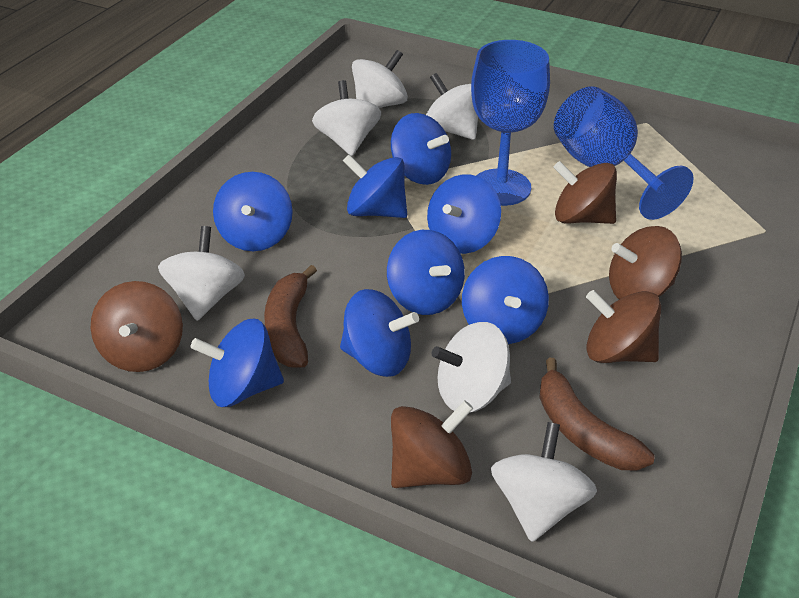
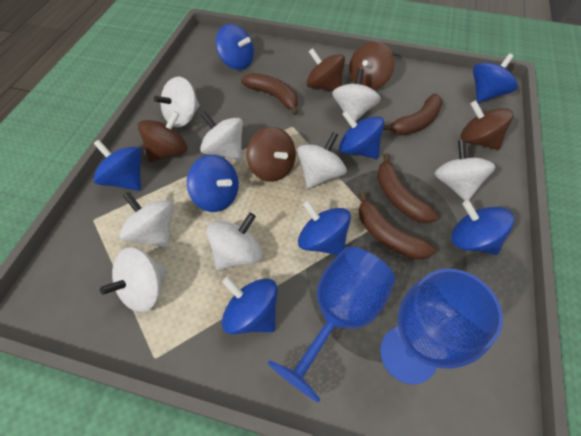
brown banana: 2 -> 4
white spinning top: 6 -> 8

